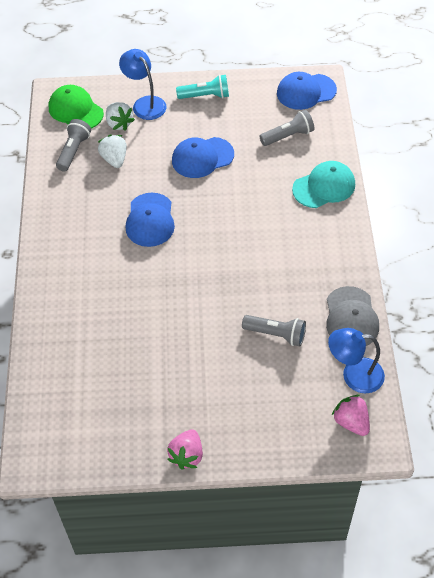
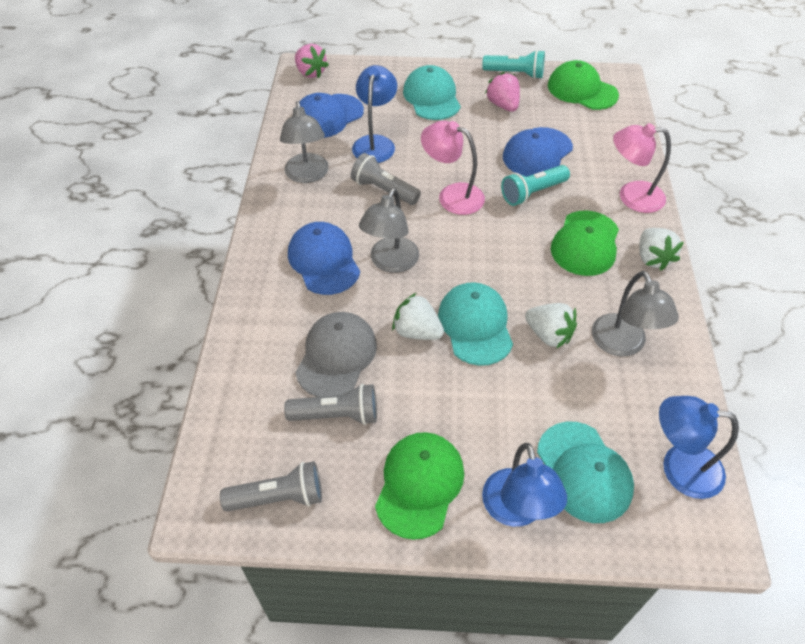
blue lamp: 2 -> 3
green cap: 1 -> 3
grey lamp: 0 -> 3
pink lamp: 0 -> 2
turquoise cap: 1 -> 3
turquoise flashlight: 1 -> 2
white strawberry: 2 -> 3

